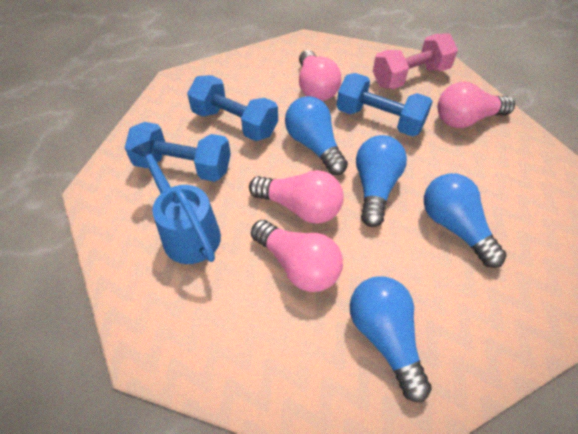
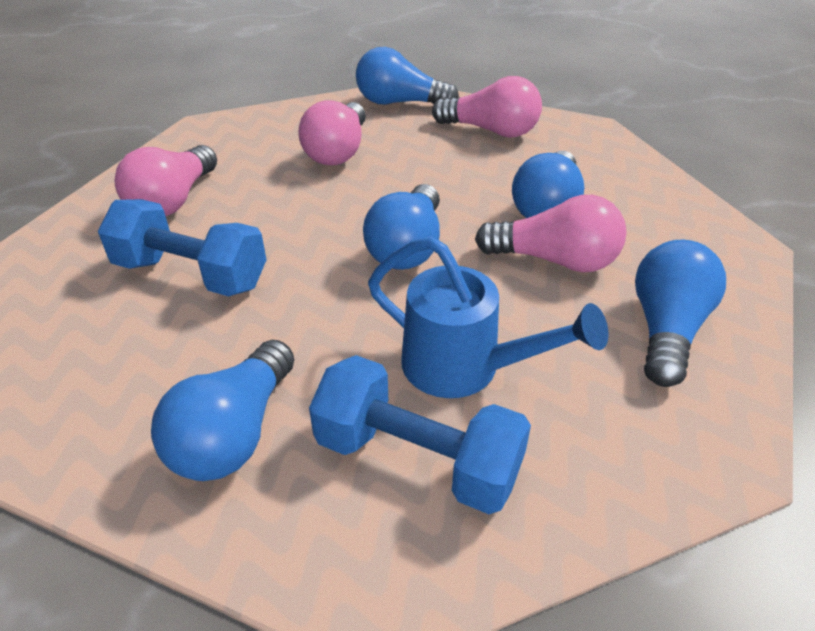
blue dumbbell: 3 -> 2
blue light bulb: 4 -> 5
pink dumbbell: 1 -> 0

